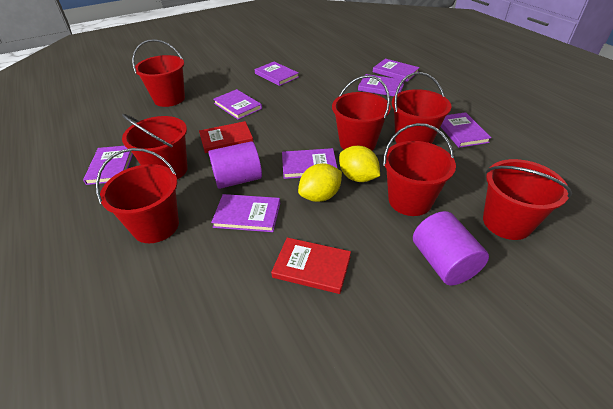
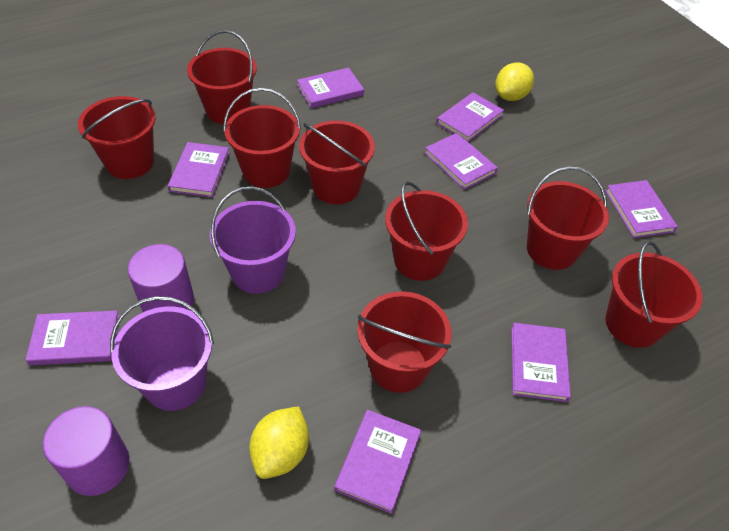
purple bucket: 0 -> 2
red book: 2 -> 0
red bucket: 7 -> 8

